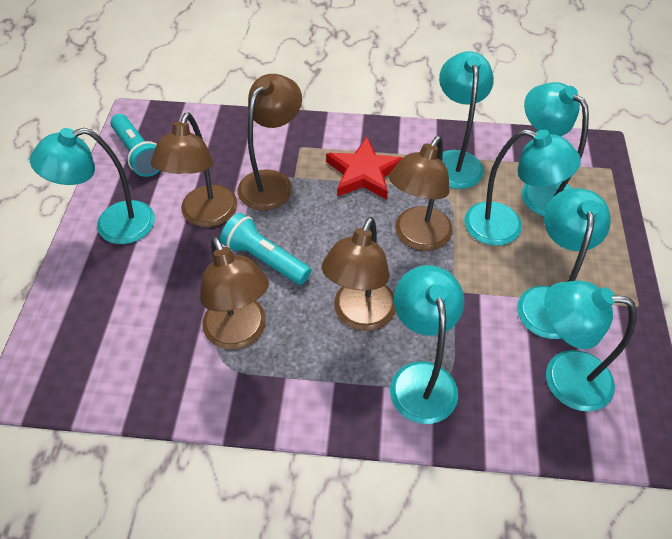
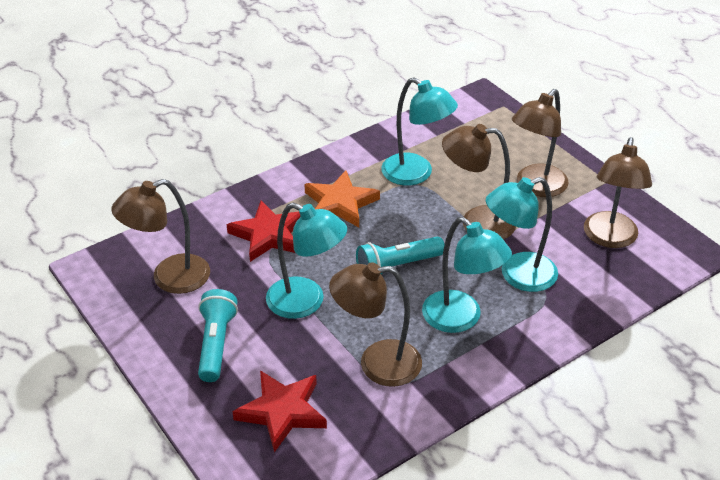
orange star: 0 -> 1
red star: 1 -> 2
turquoise lamp: 7 -> 4

